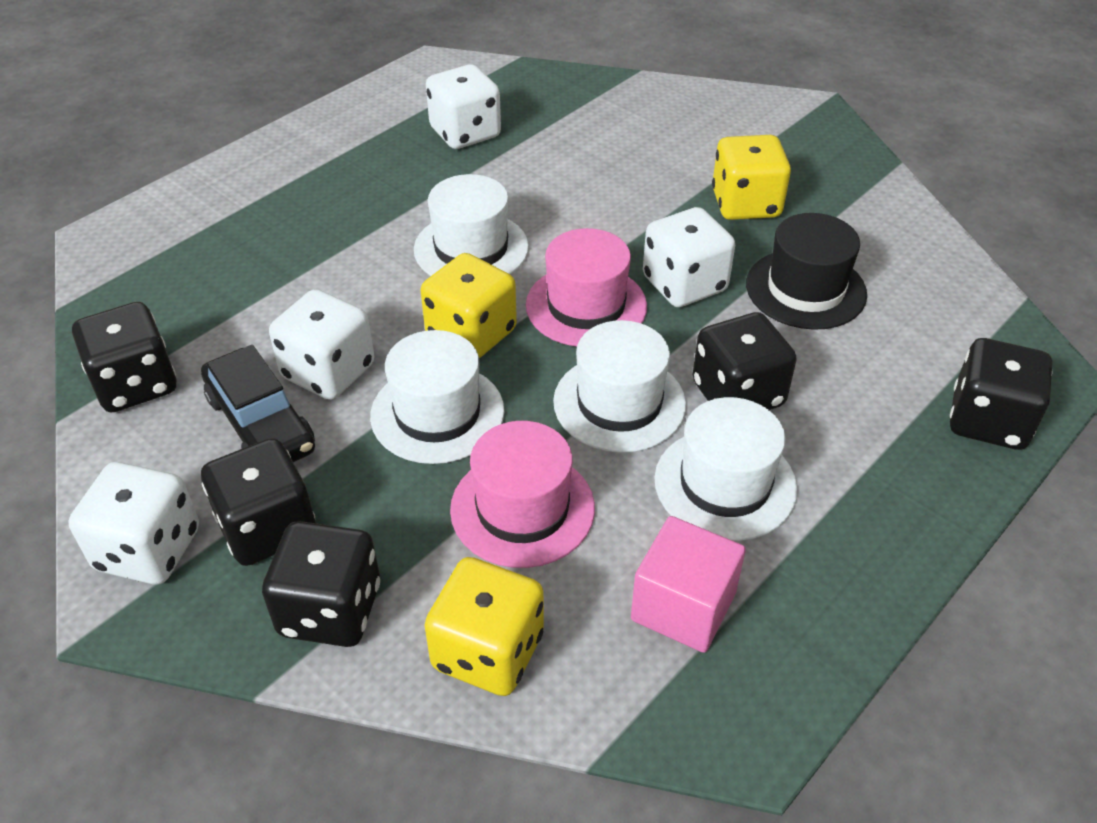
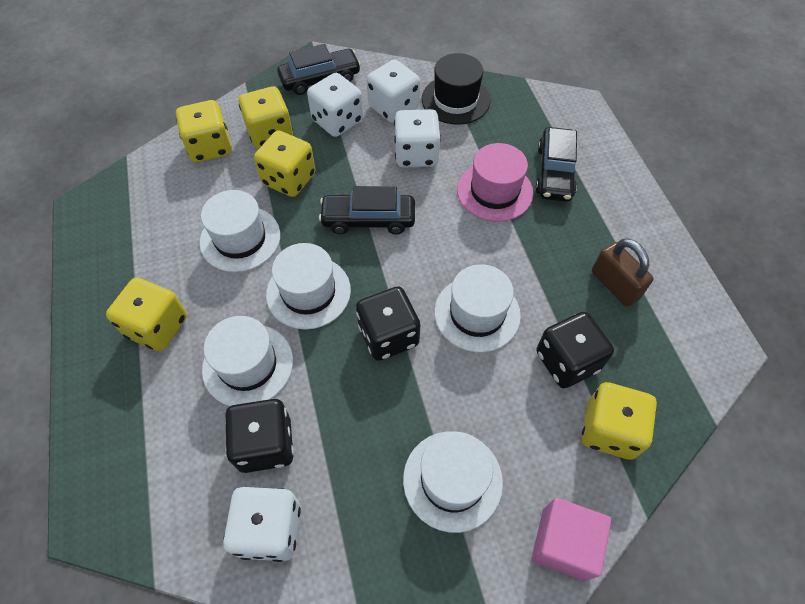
black car: 1 -> 3
black dice: 5 -> 3
brown padlock: 0 -> 1
pink hat: 2 -> 1
white hat: 4 -> 5
yellow dice: 3 -> 5

